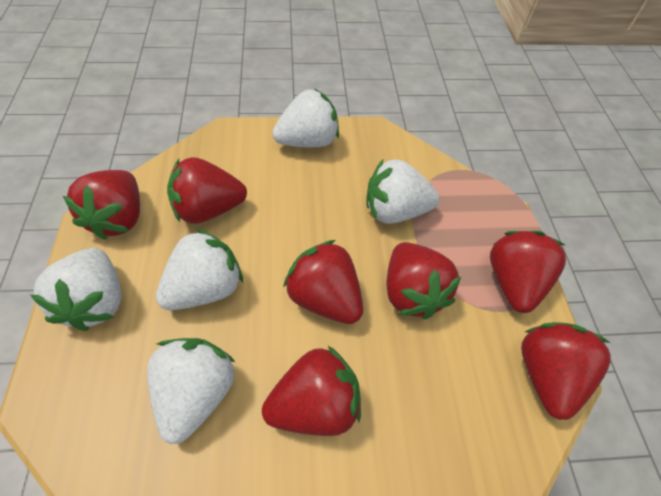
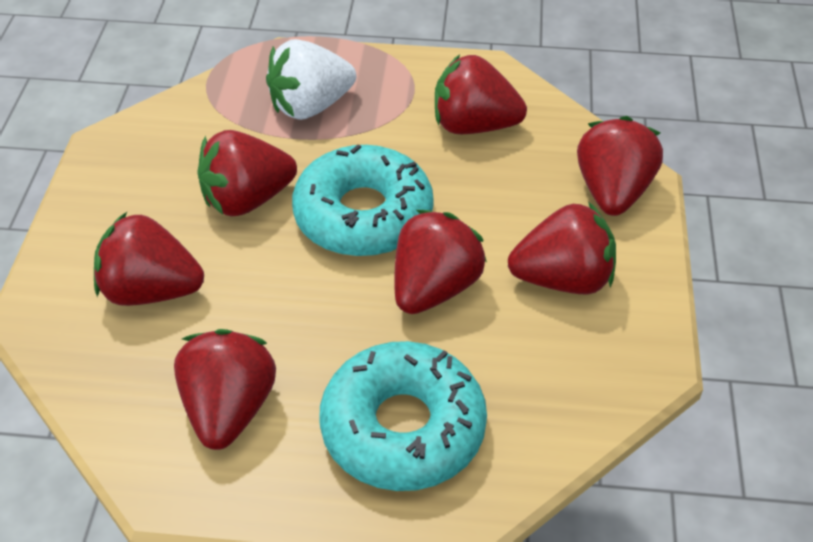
turquoise donut: 0 -> 2
white strawberry: 5 -> 1

